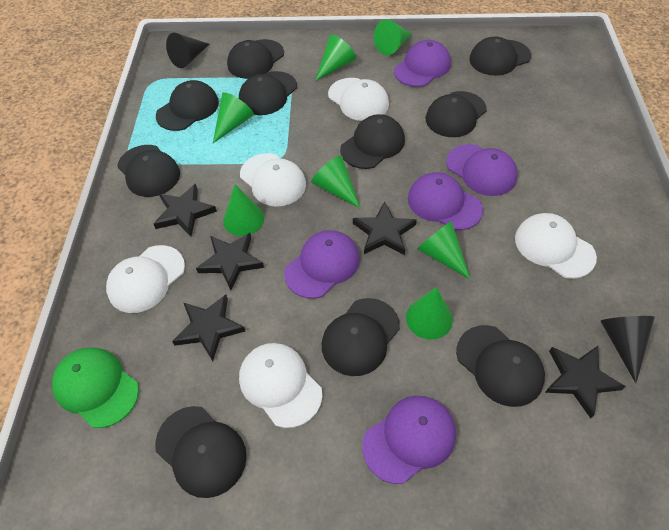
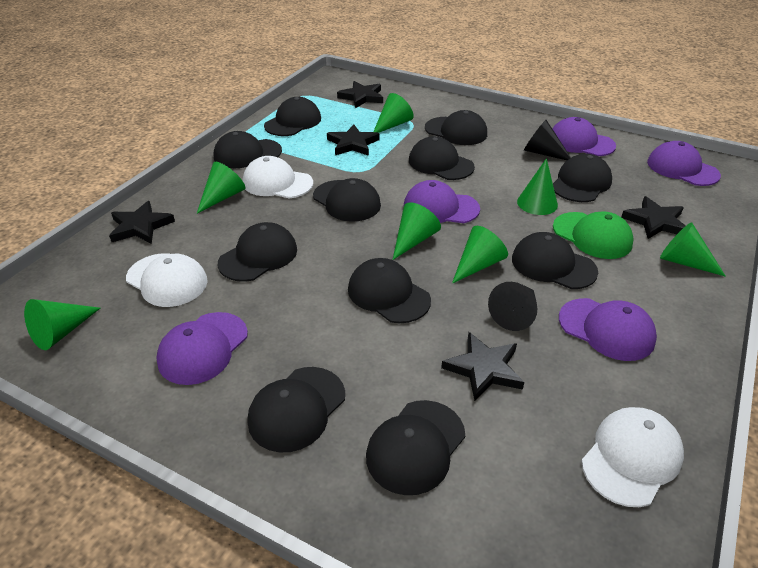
black cap: 10 -> 11
white cap: 5 -> 3

